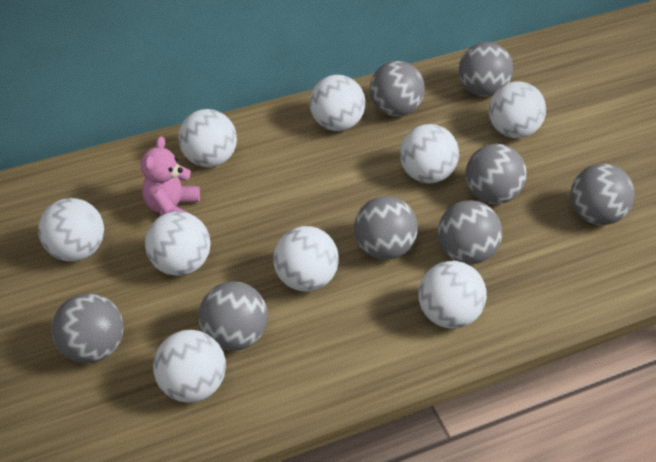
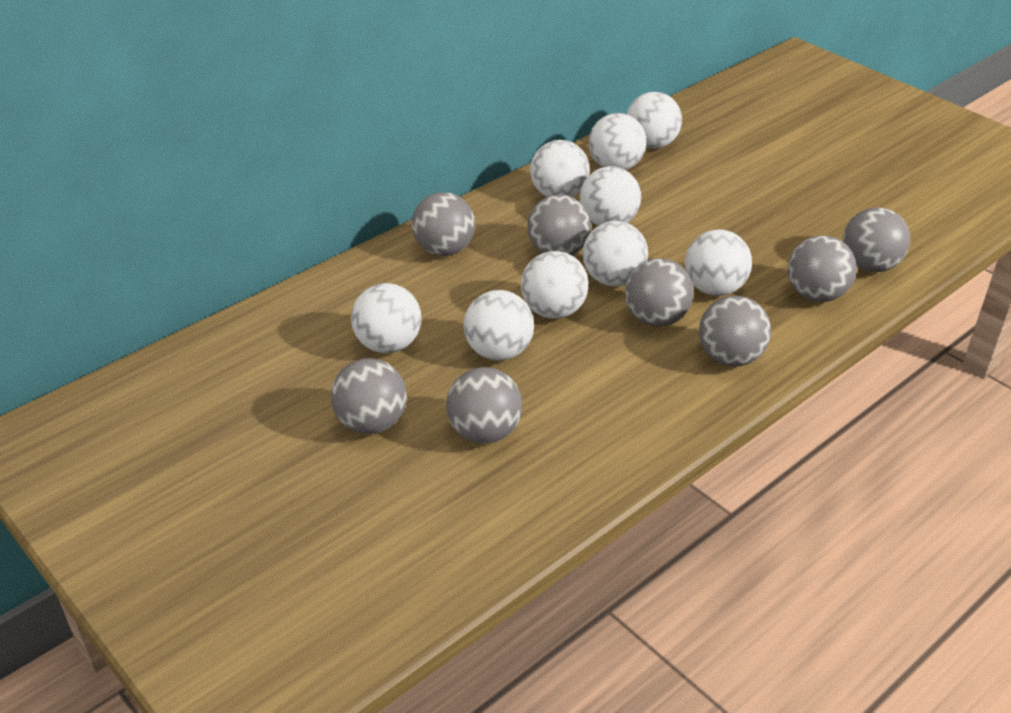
pink teddy bear: 1 -> 0

